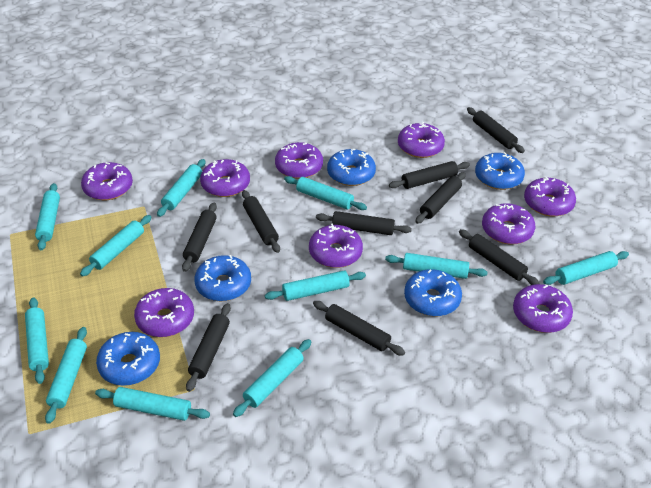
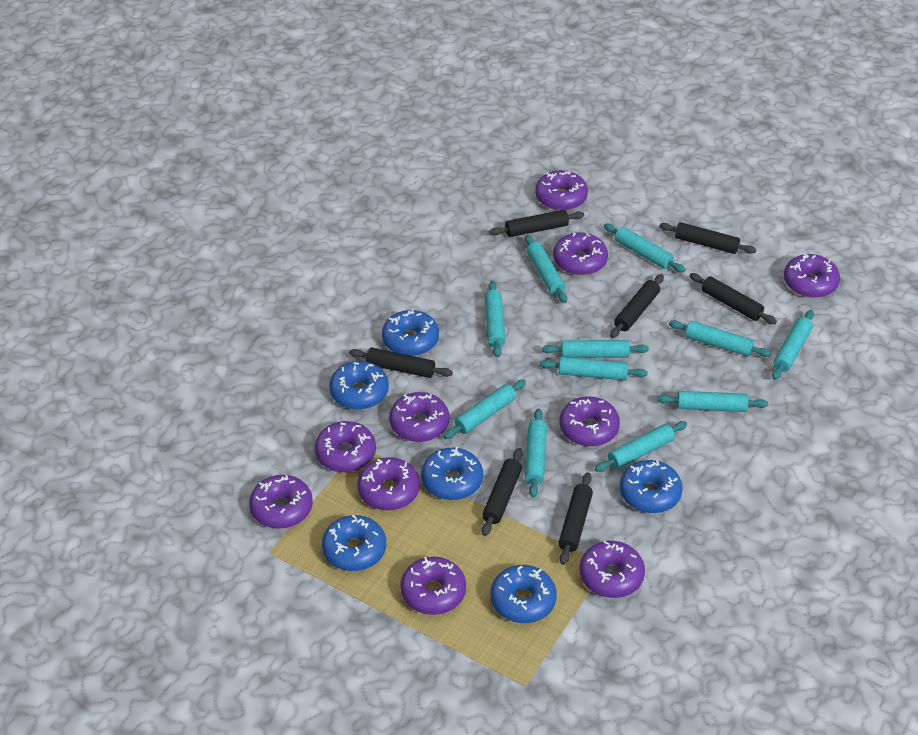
black rolling pin: 9 -> 7
blue donut: 5 -> 6
purple donut: 9 -> 10

